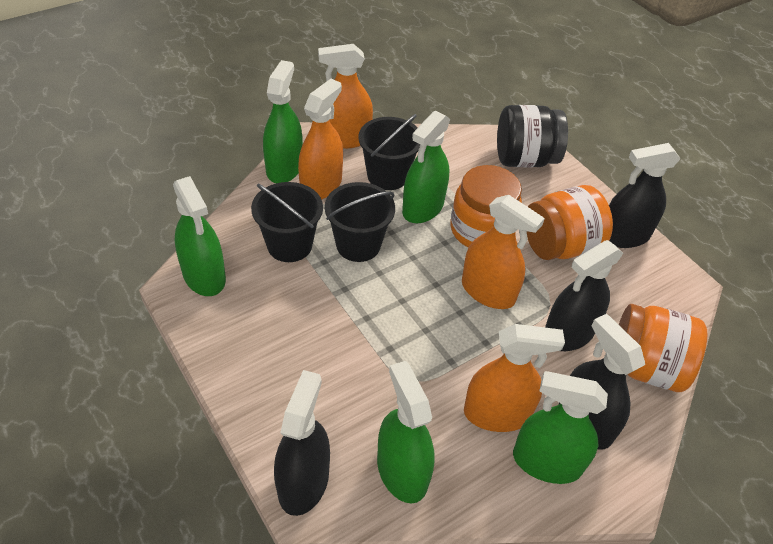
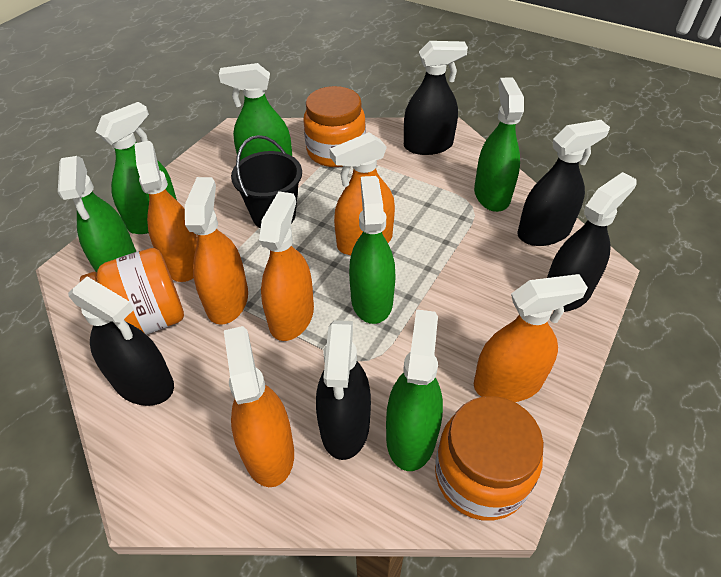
black bucket: 3 -> 1
black jar: 1 -> 0
black spray bottle: 4 -> 5
green spray bottle: 5 -> 6
orange spray bottle: 4 -> 6

